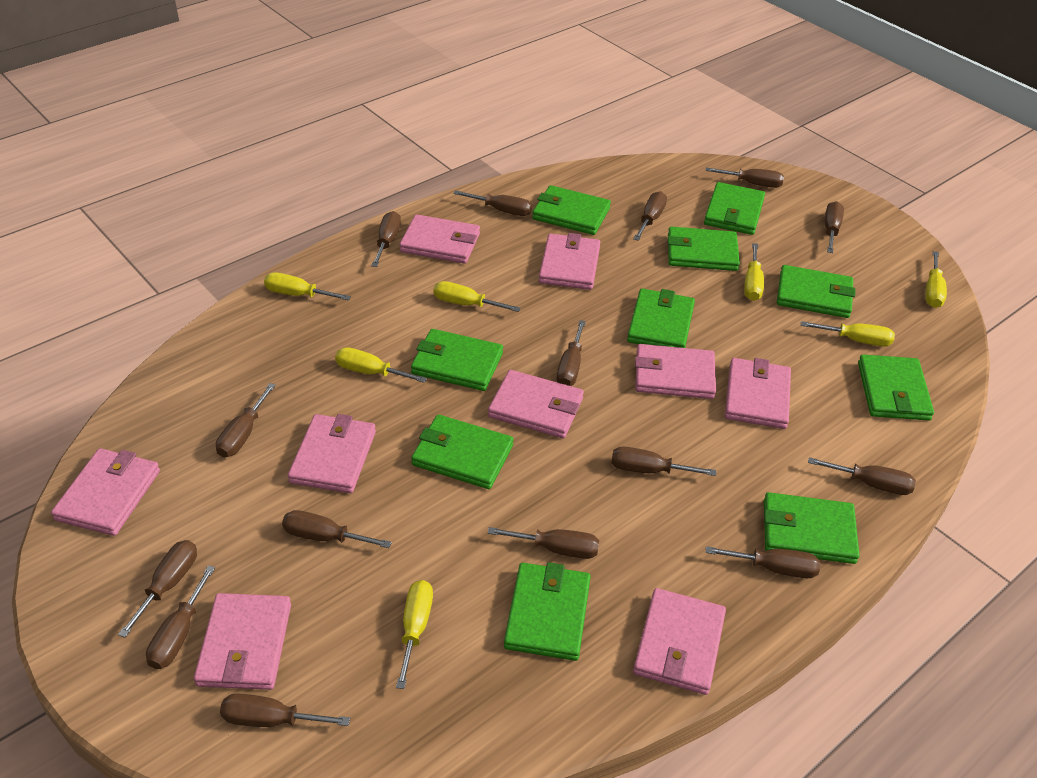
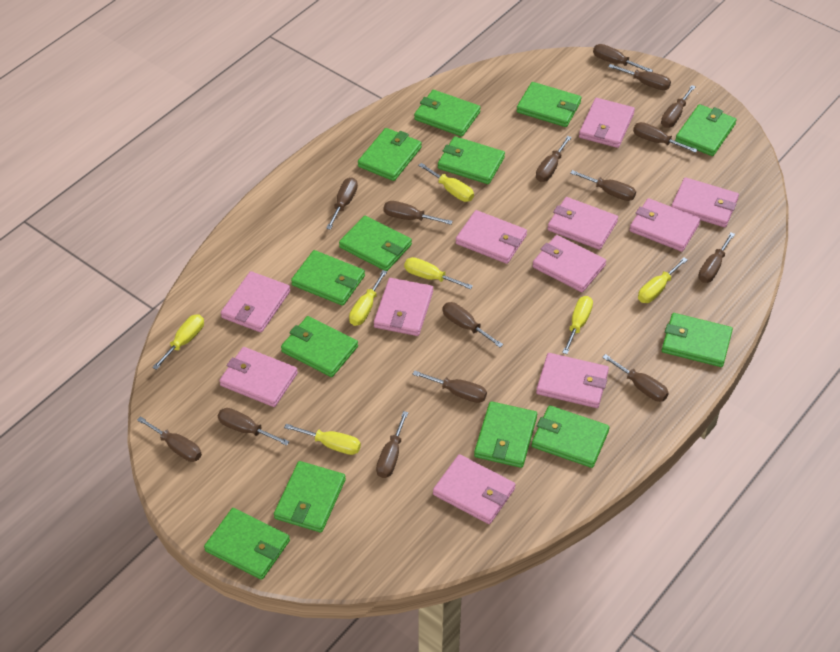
green wallet: 10 -> 13
pink wallet: 9 -> 11

